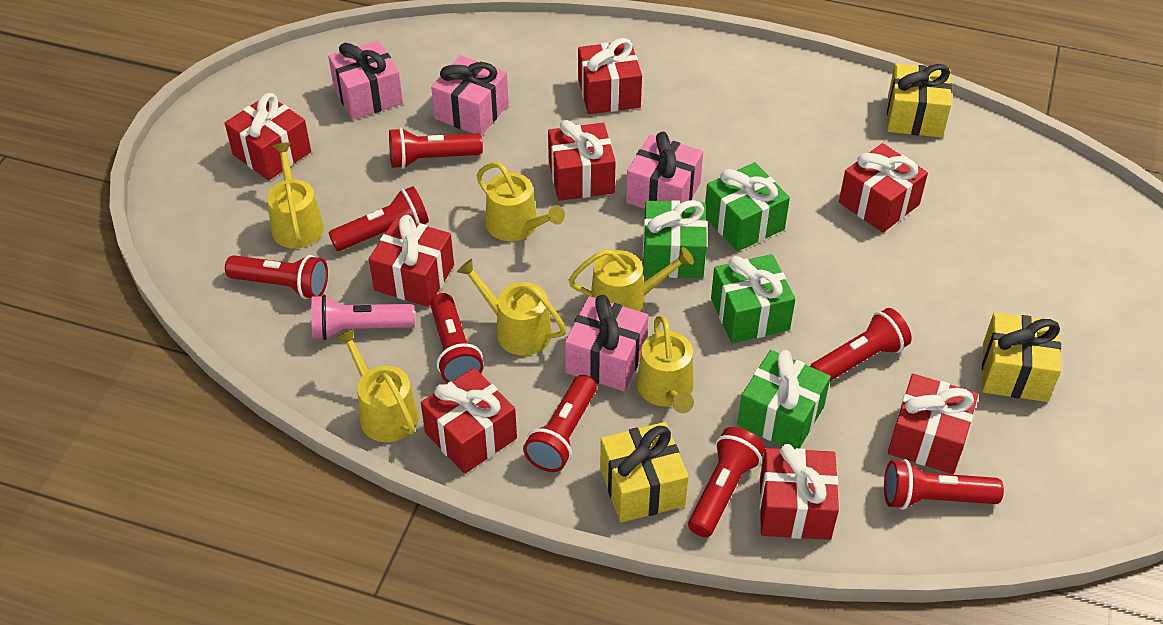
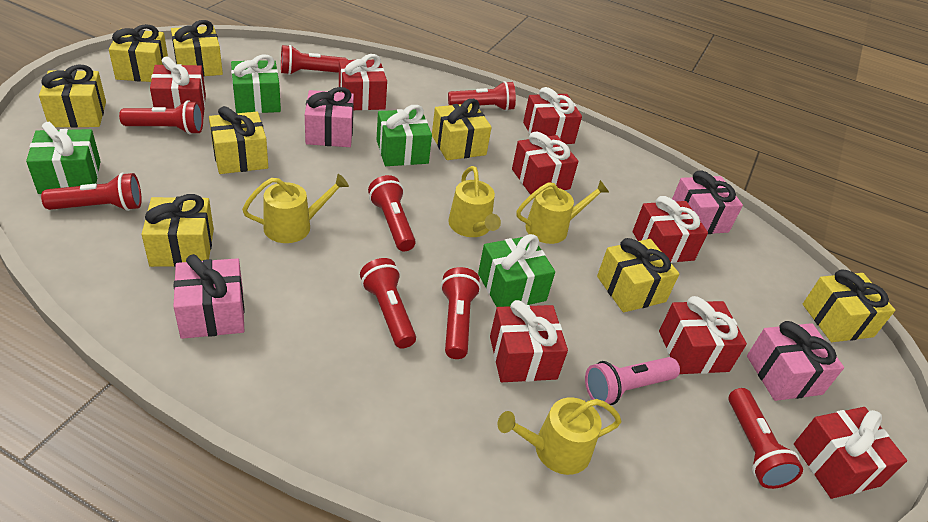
yellow gift: 3 -> 8
yellow watering can: 6 -> 4

